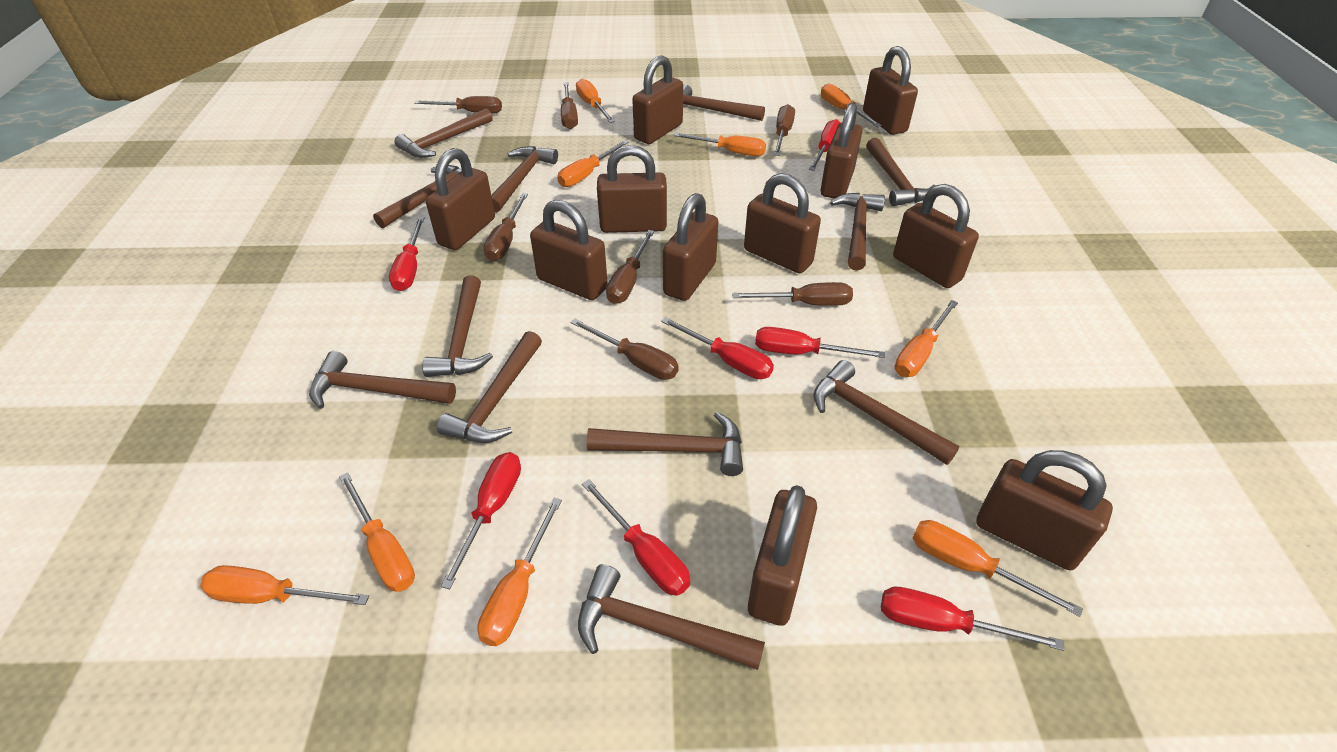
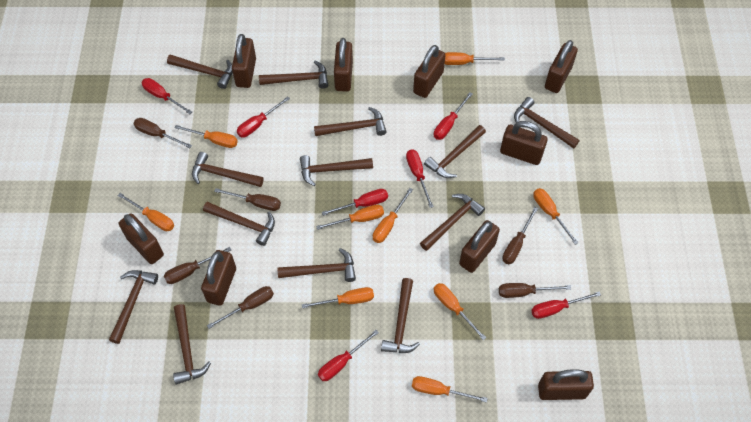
brown hammer: 12 -> 13
brown padlock: 11 -> 9
brown screwdriver: 7 -> 6

